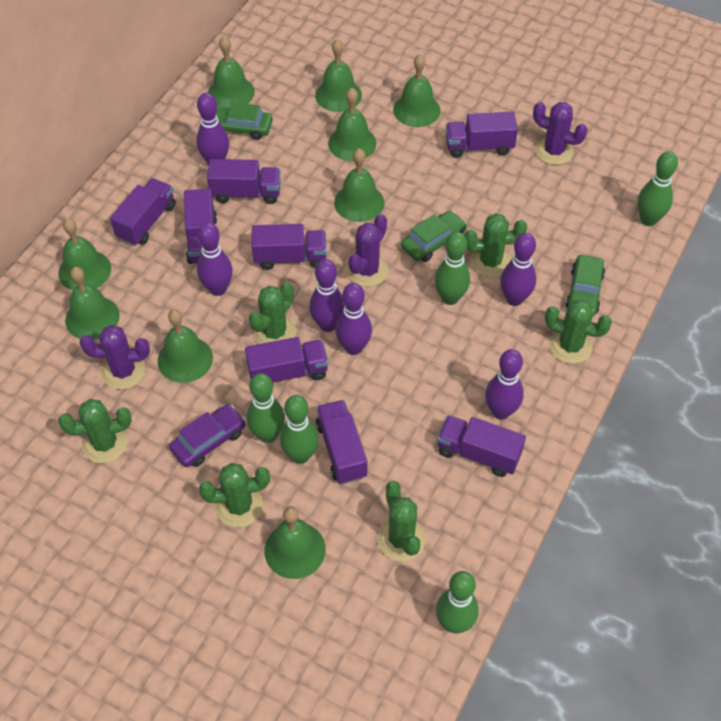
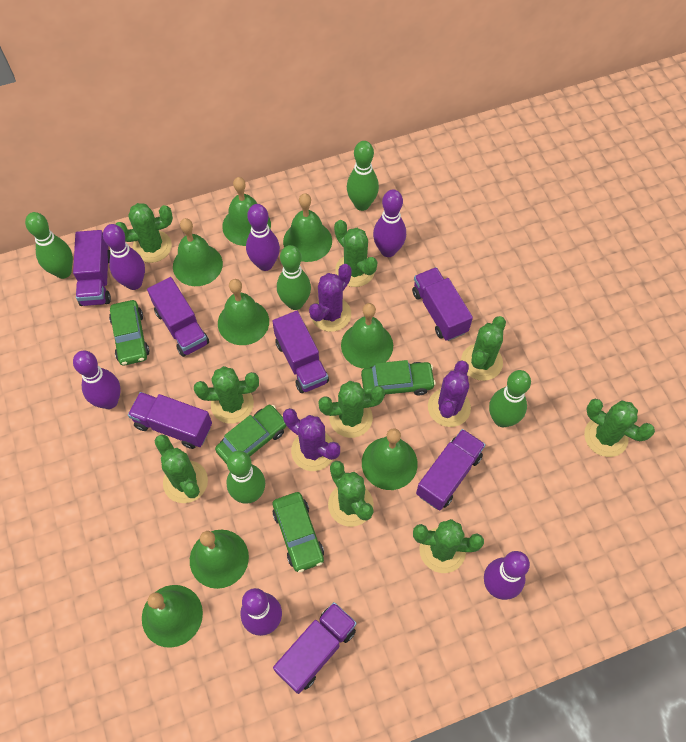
green bell: 9 -> 8
green cactus: 6 -> 9
green car: 3 -> 4
purple car: 1 -> 0
purple truck: 8 -> 7

